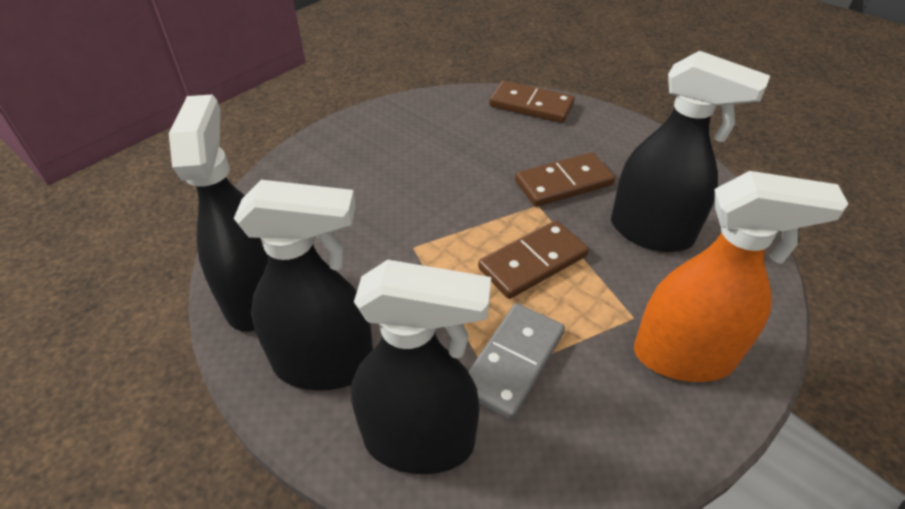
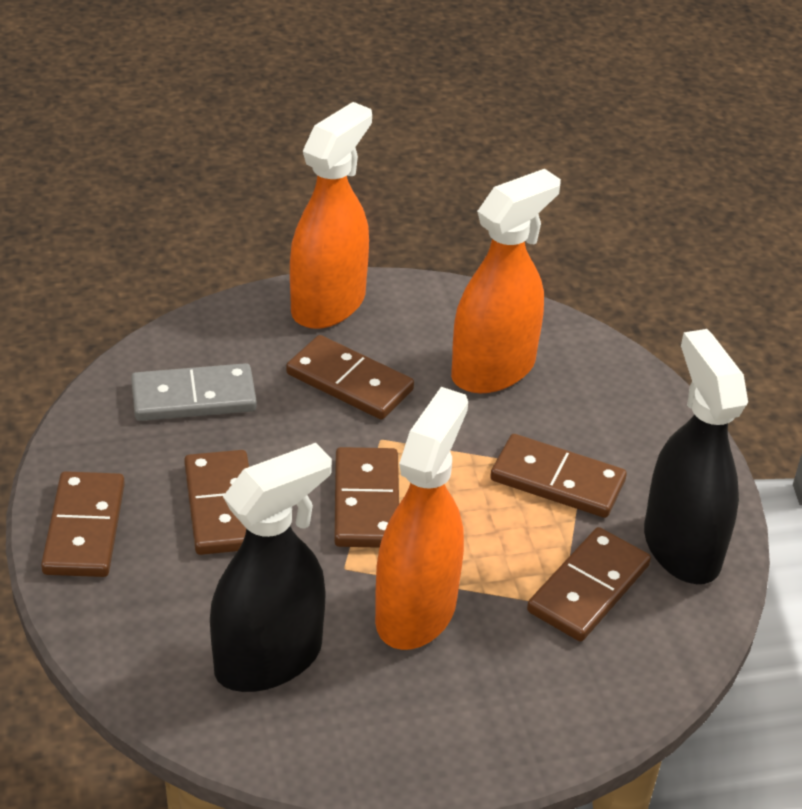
black spray bottle: 4 -> 2
brown domino: 3 -> 6
orange spray bottle: 1 -> 3

